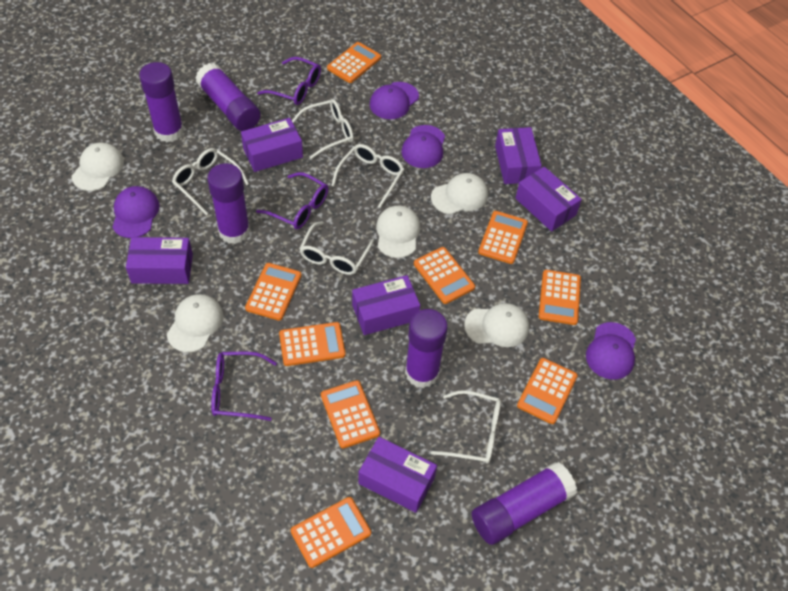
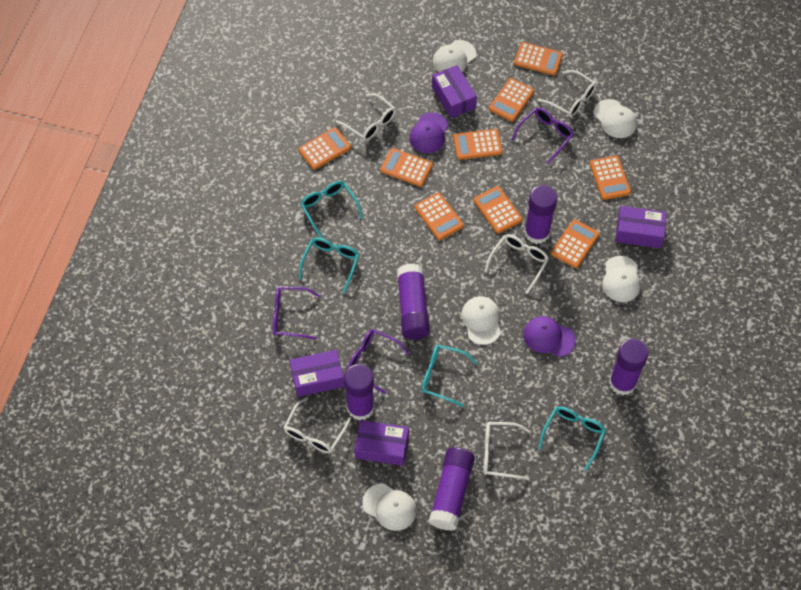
purple box: 6 -> 4
purple cap: 4 -> 2
turquoise glasses: 0 -> 4

